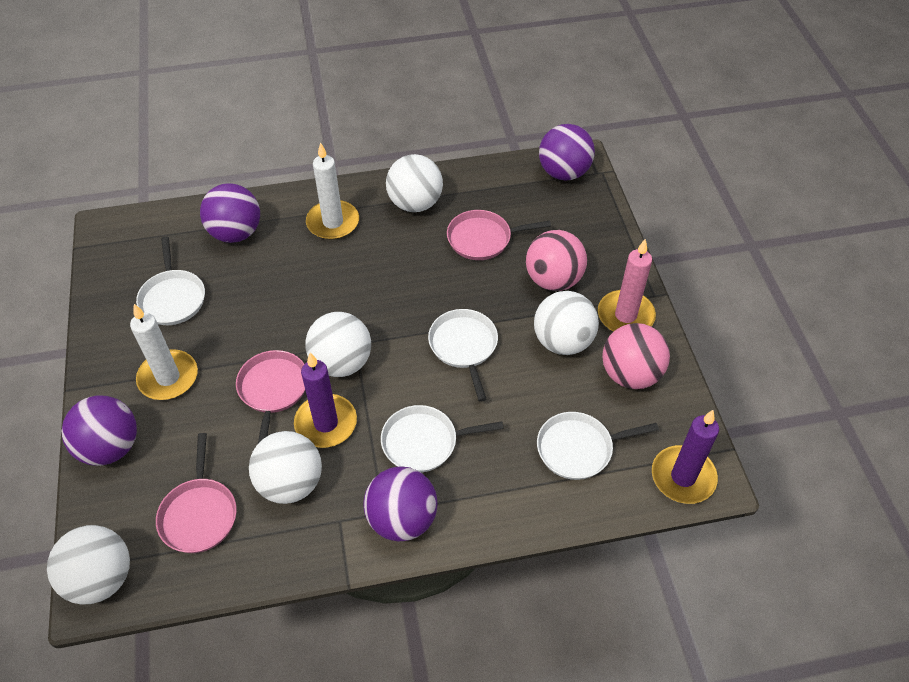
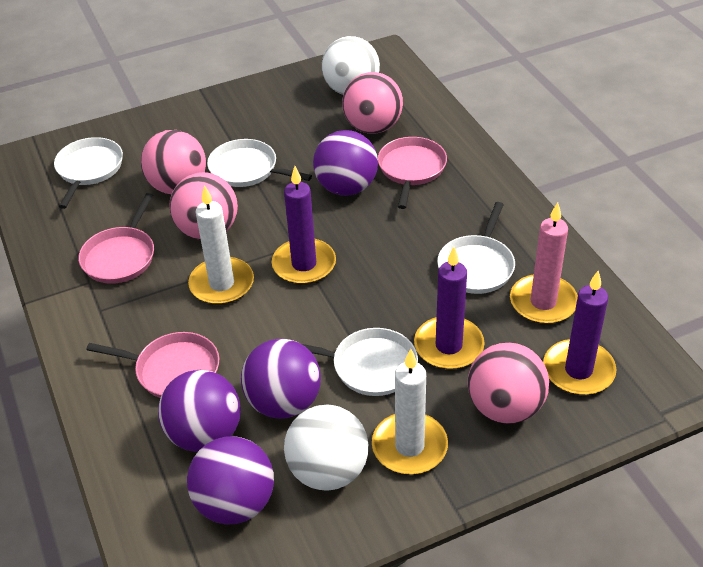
pink ball: 2 -> 4
purple candle: 2 -> 3
white ball: 5 -> 2

